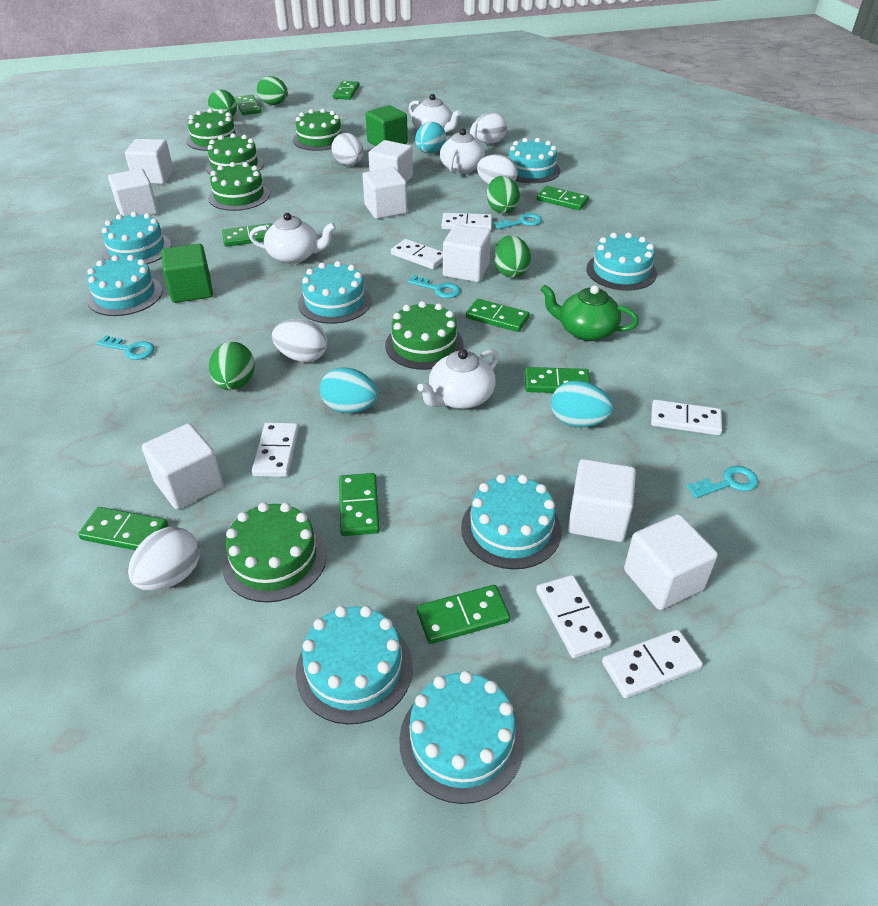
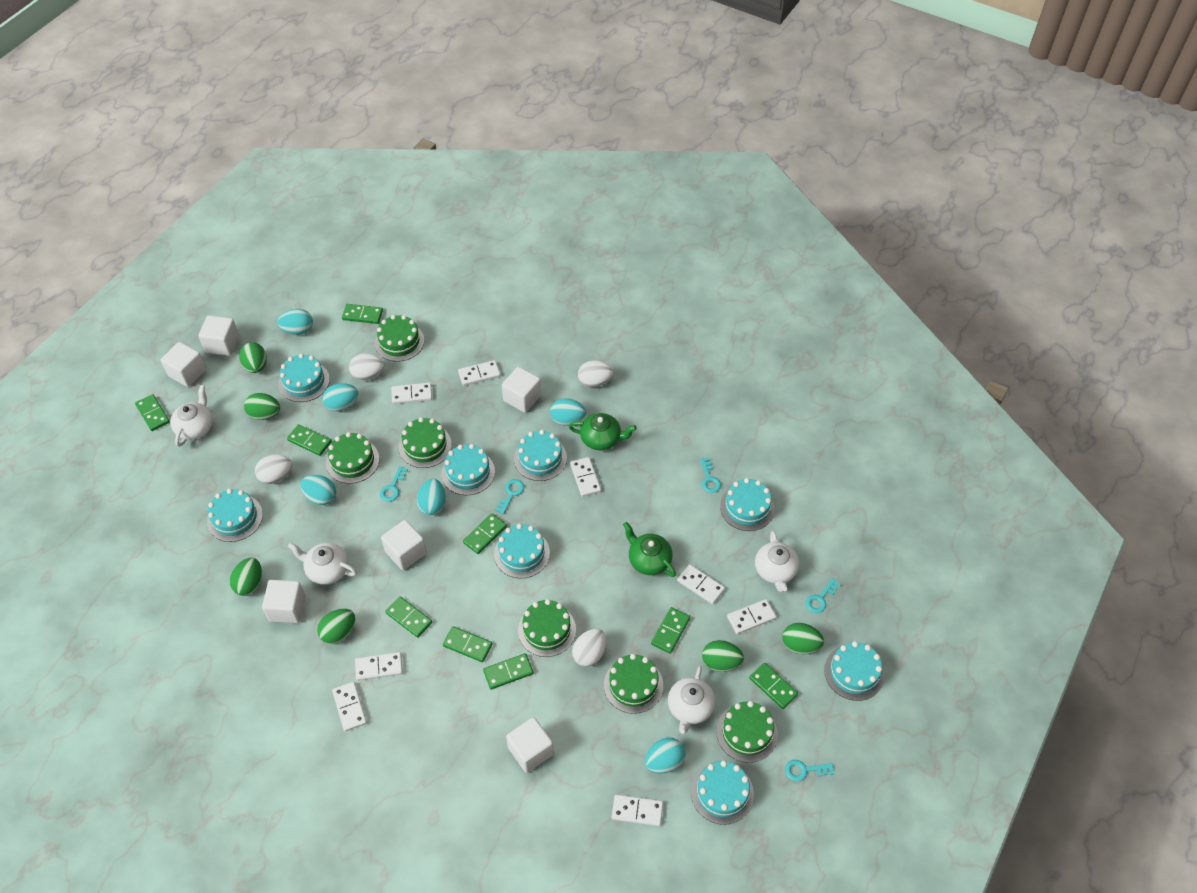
green cube: 2 -> 0
green egg: 5 -> 6
green teapot: 1 -> 2
turquoise egg: 3 -> 6
turquoise key: 4 -> 5
white cube: 8 -> 6
white domino: 6 -> 8
white egg: 5 -> 4

